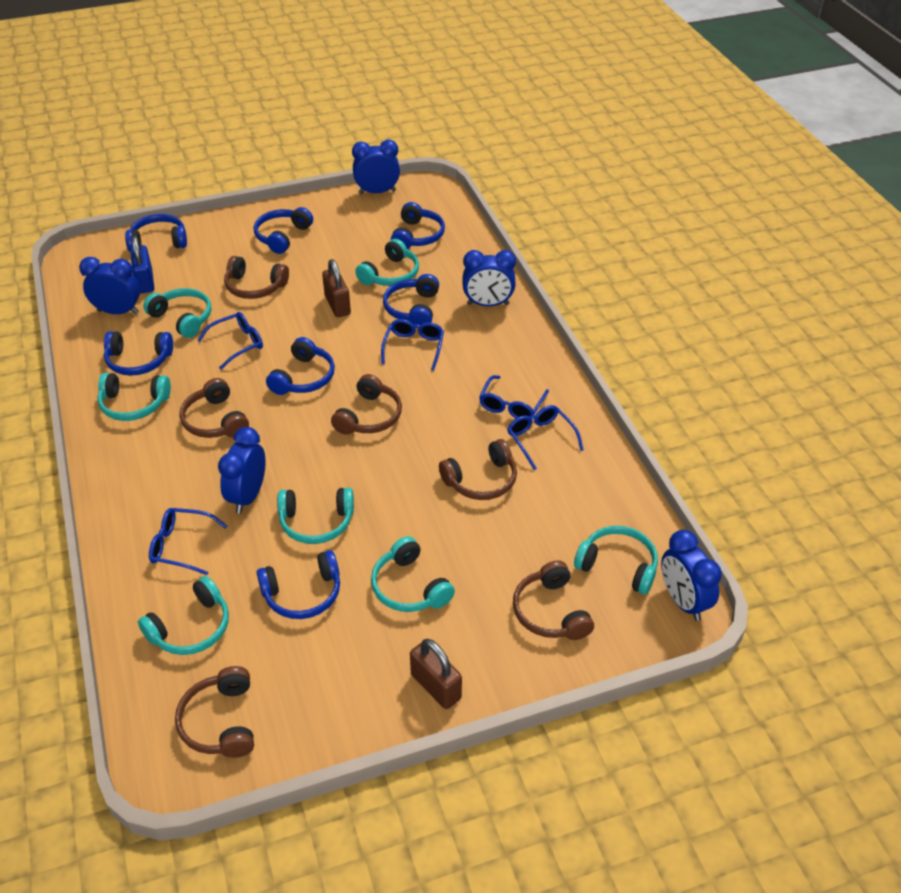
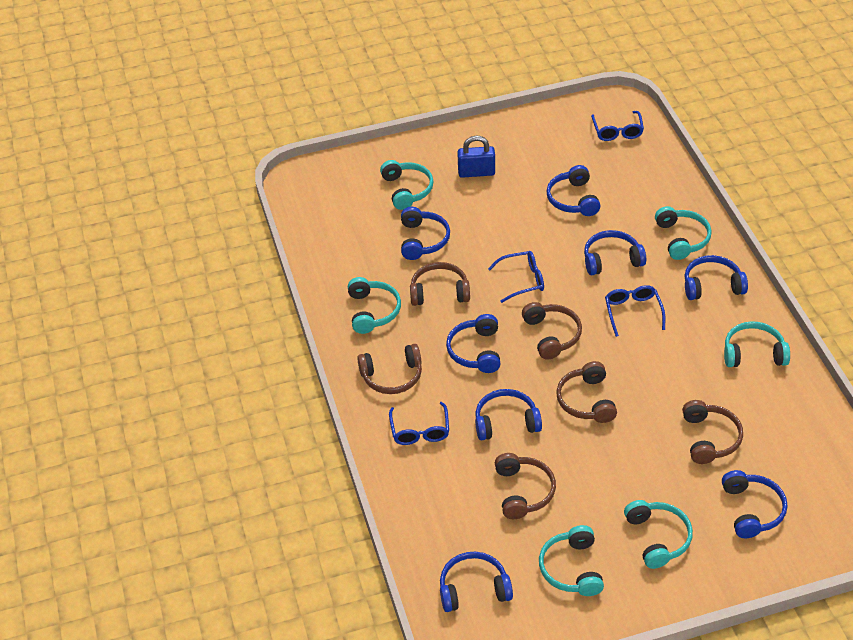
blue clock: 5 -> 0
blue glasses: 5 -> 4
blue headphones: 7 -> 8
brown padlock: 2 -> 0
turquoise headphones: 7 -> 6

